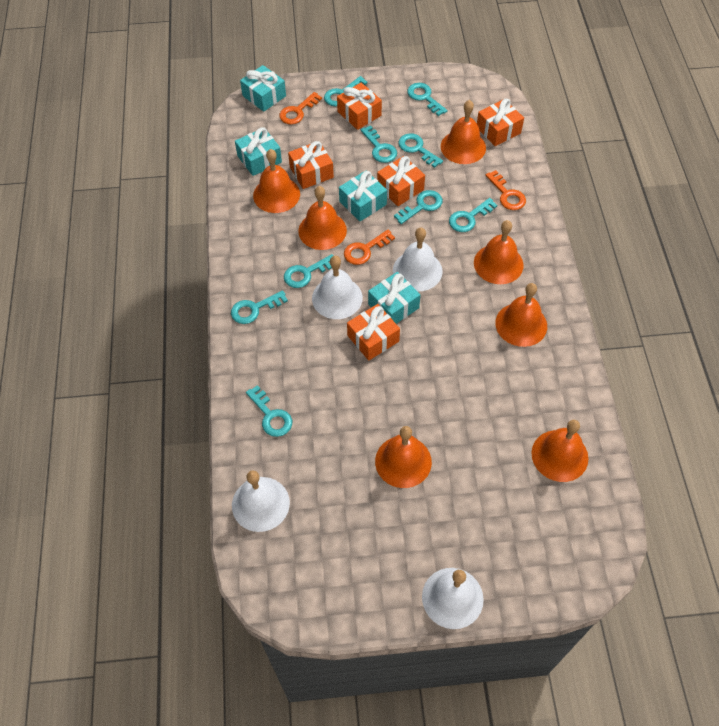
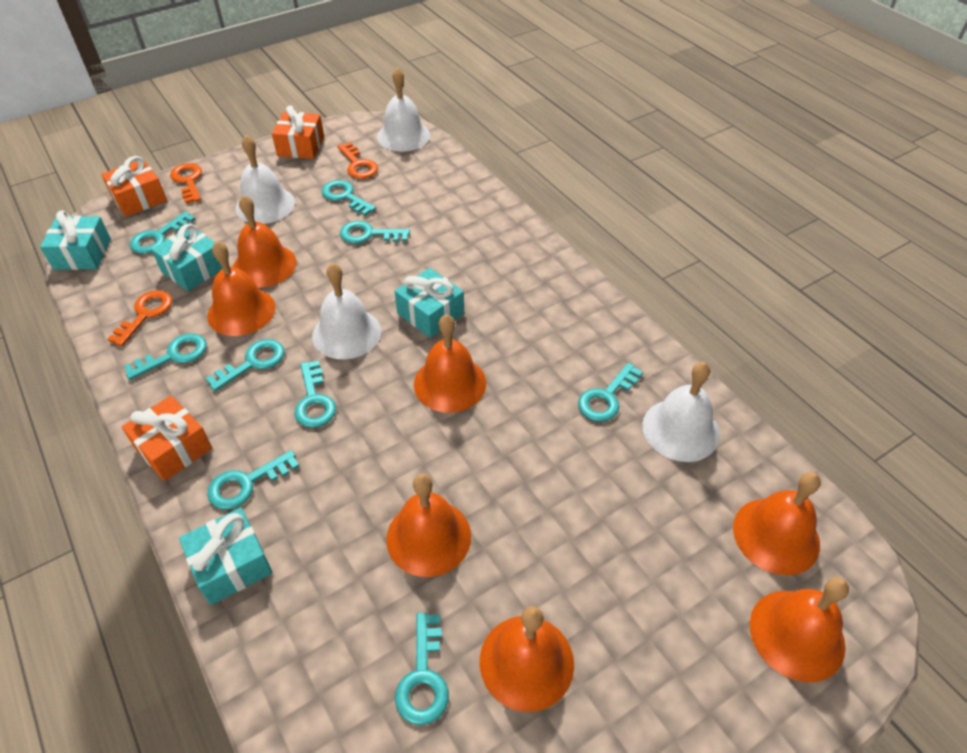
orange gift: 5 -> 3

